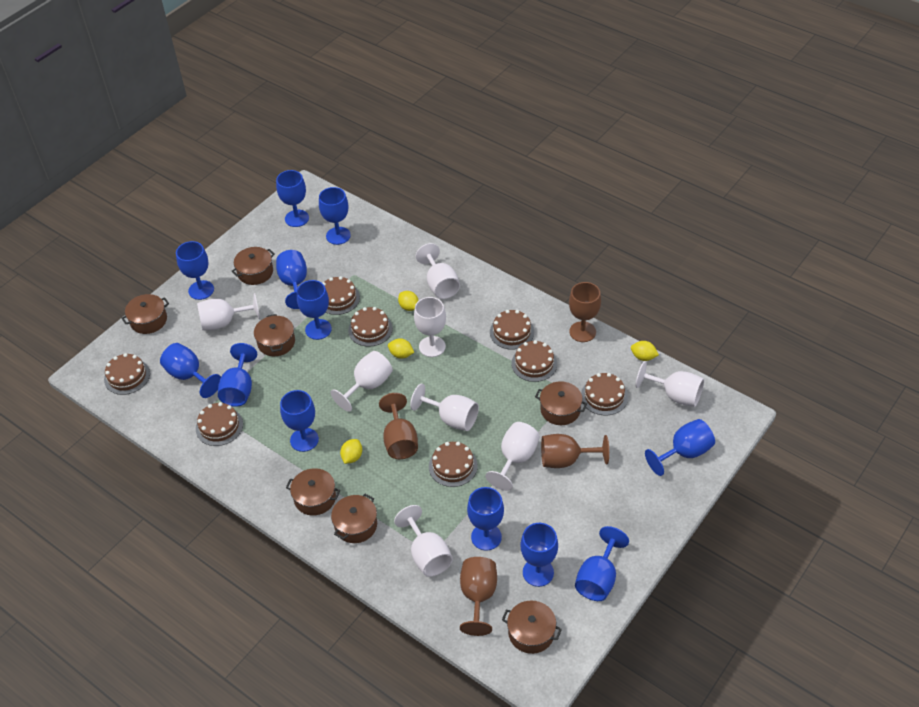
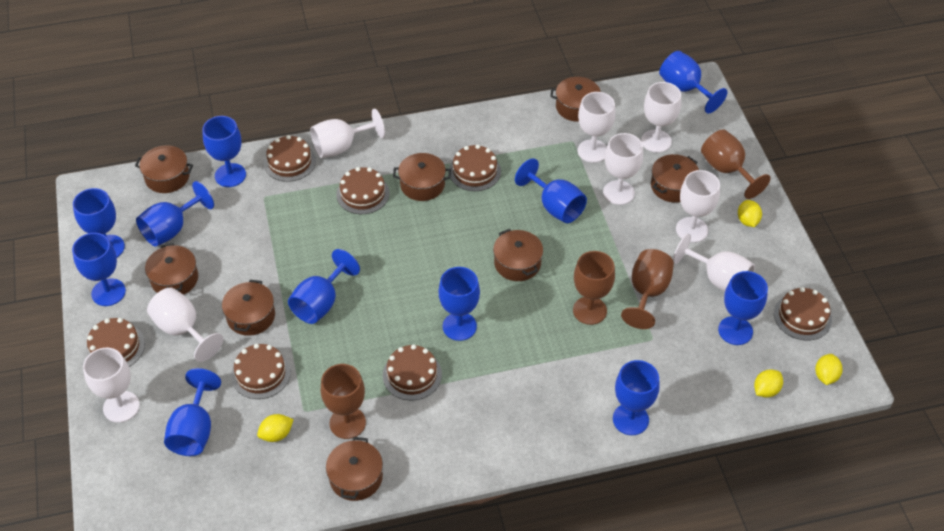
blue goblet: 12 -> 11
brown cake: 8 -> 7
brown pot: 7 -> 8

